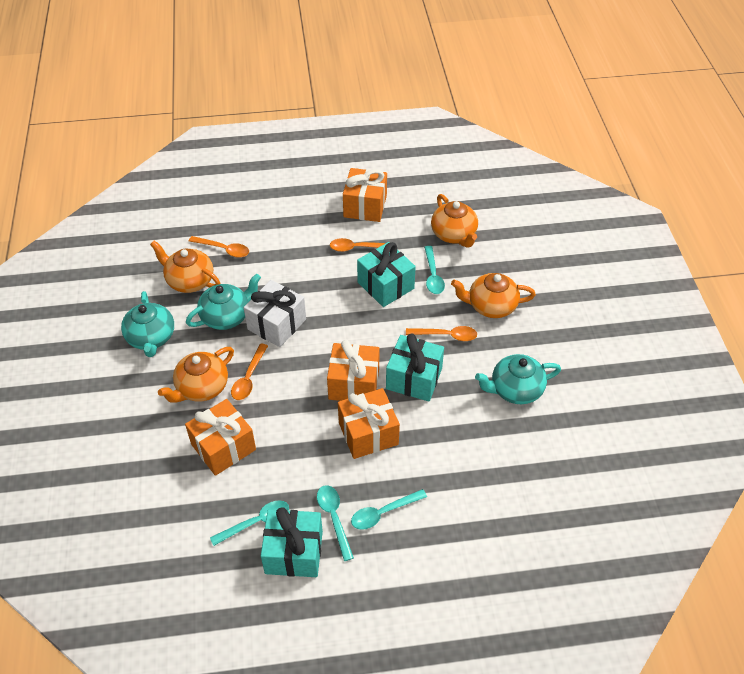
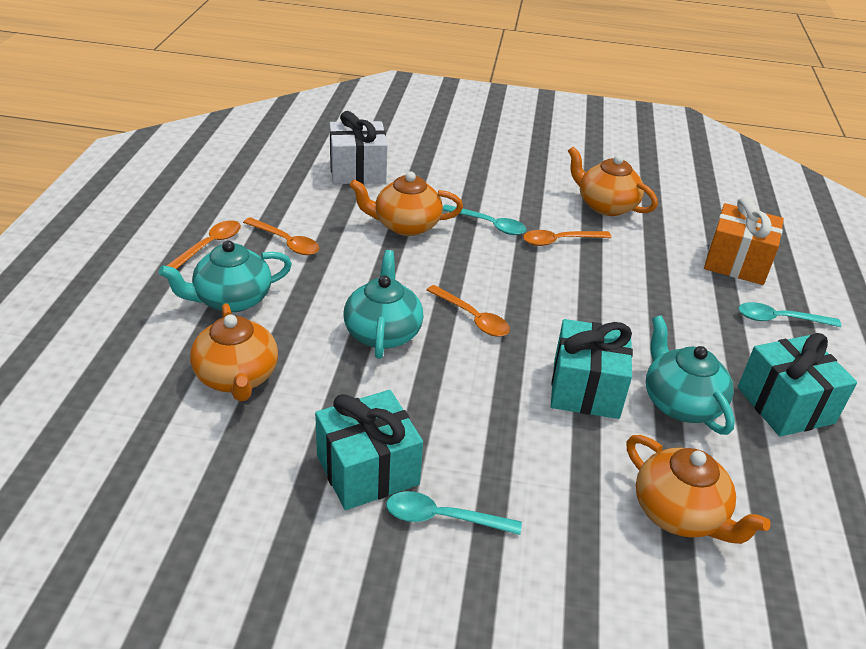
orange gift: 4 -> 1
turquoise spoon: 4 -> 3

